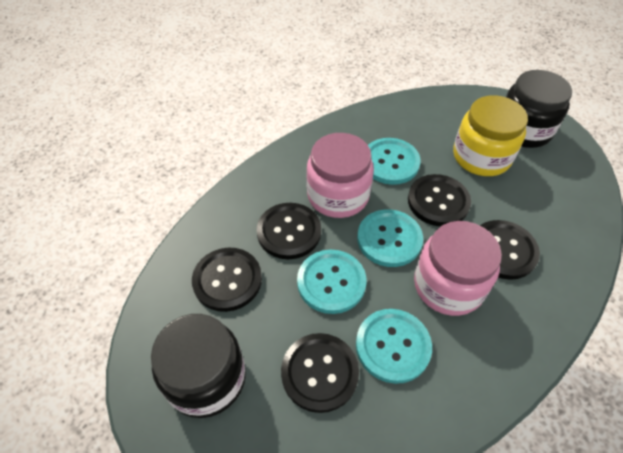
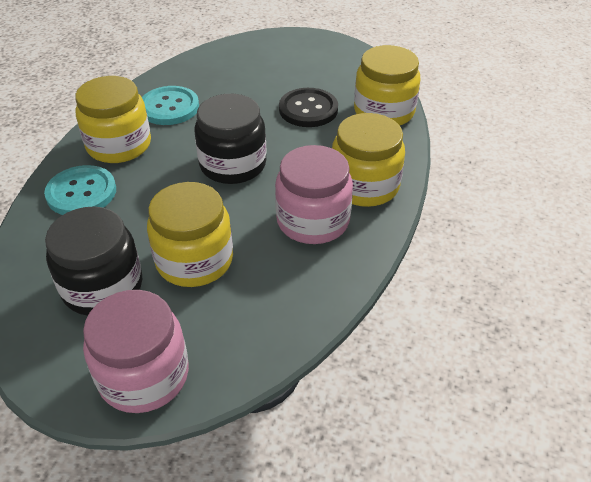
black button: 5 -> 1
turquoise button: 4 -> 2
yellow jar: 1 -> 4

